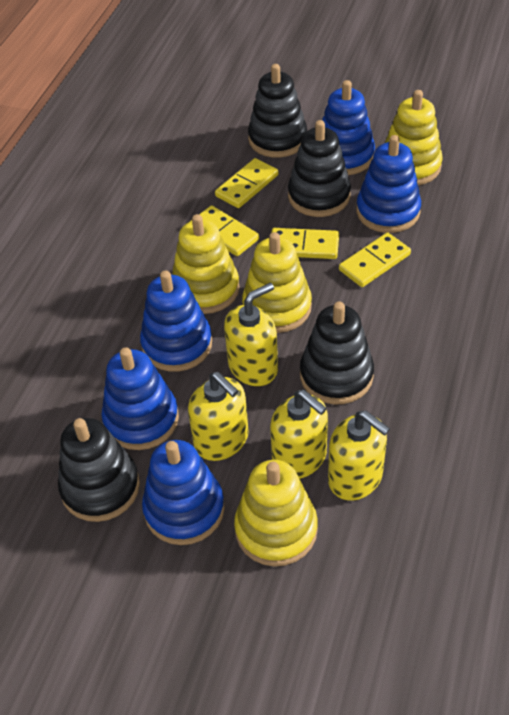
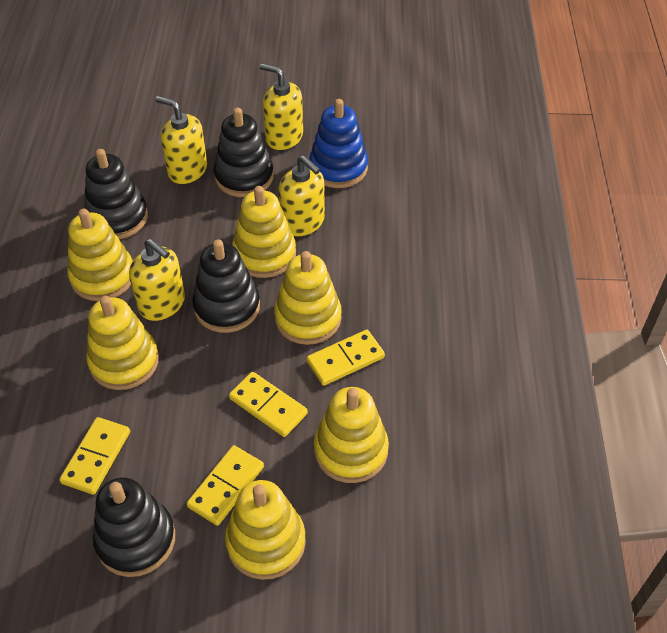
blue stacking toy: 5 -> 1
yellow stacking toy: 4 -> 6

